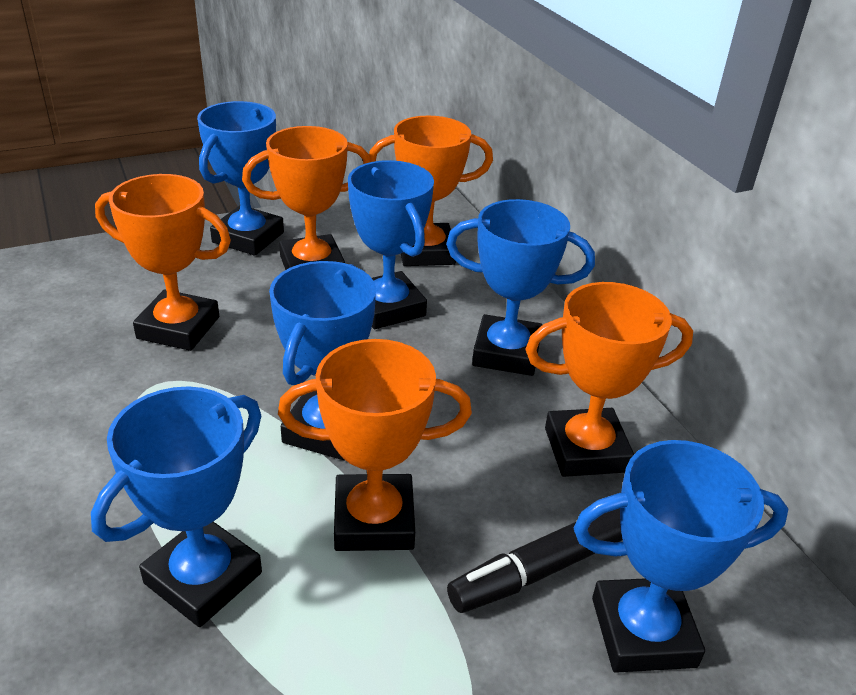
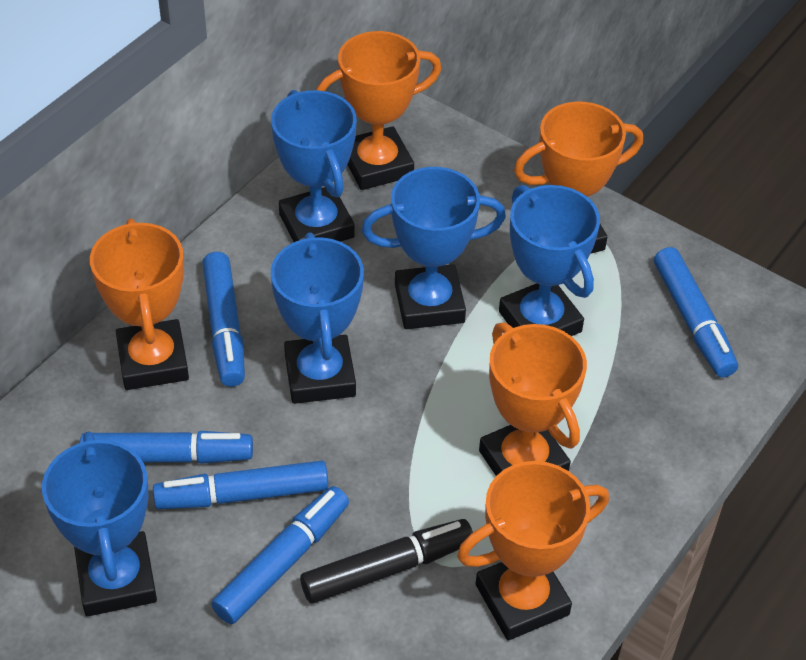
blue marker: 0 -> 5
blue trophy: 6 -> 5

